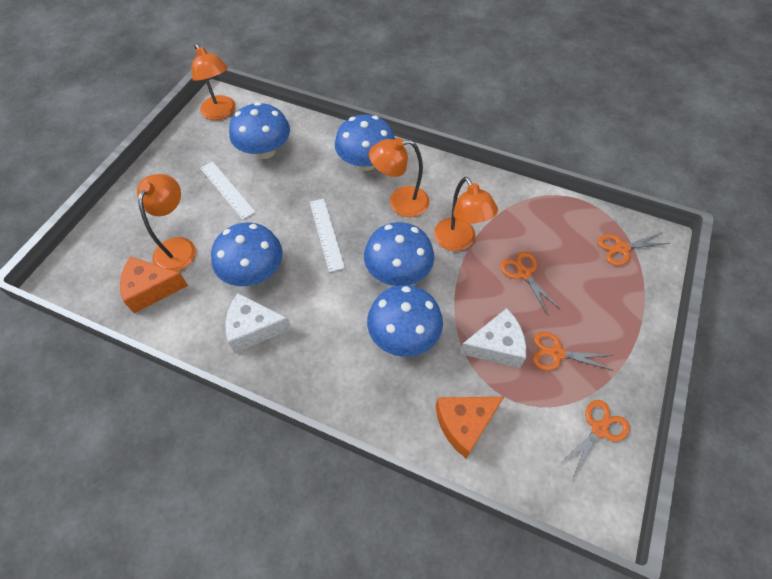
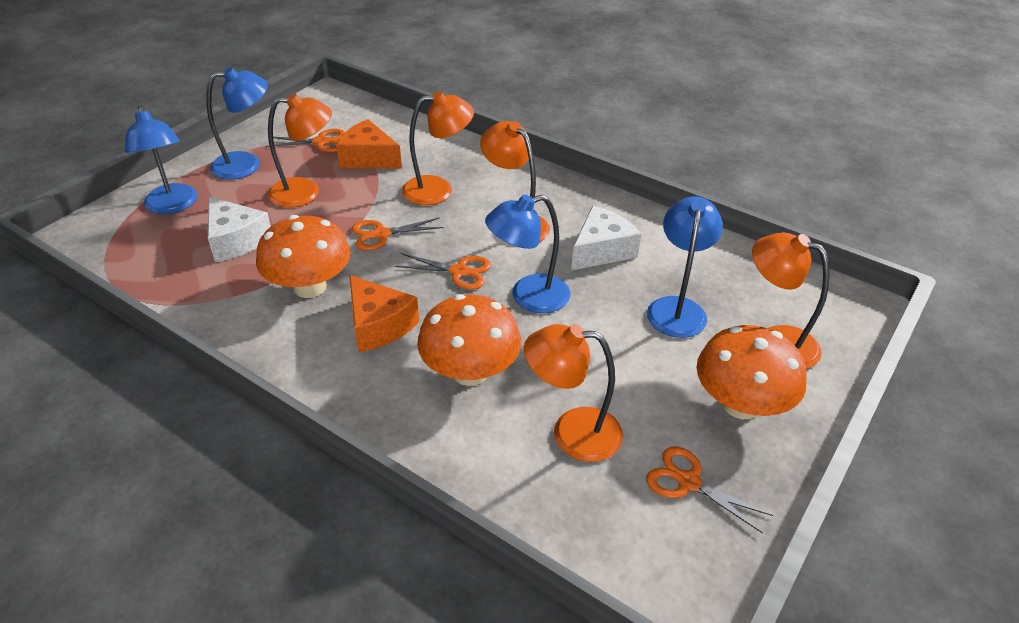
blue lamp: 0 -> 4
blue mushroom: 5 -> 0
orange lamp: 4 -> 5
orange mushroom: 0 -> 3
white ruler: 2 -> 0

